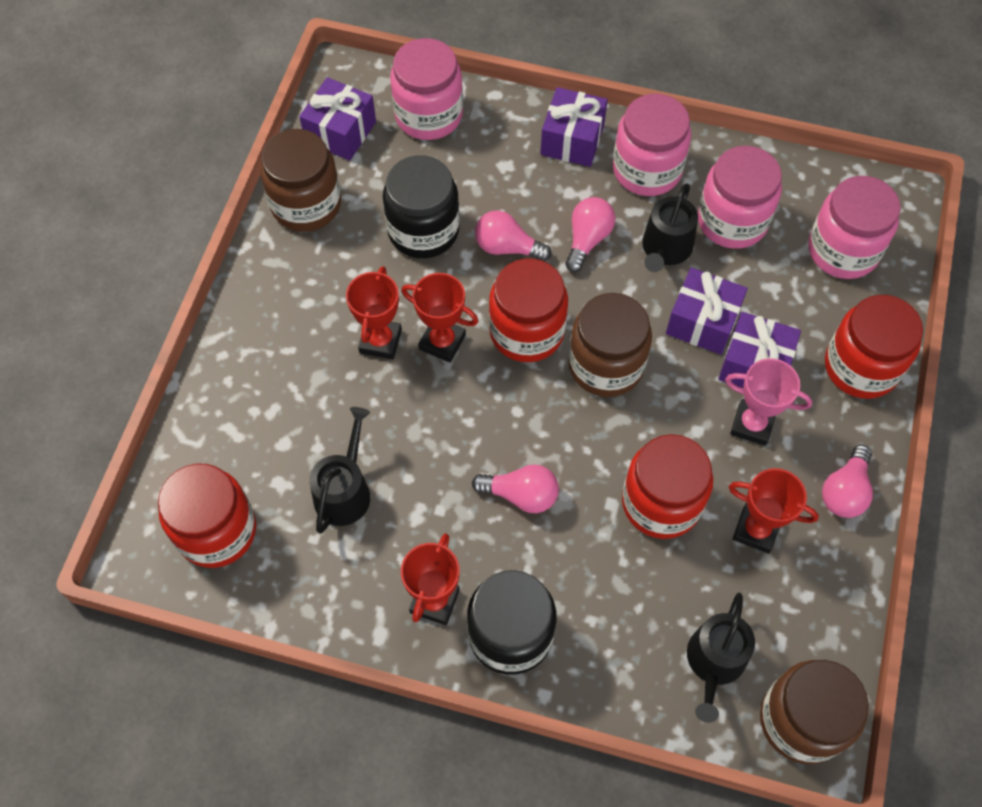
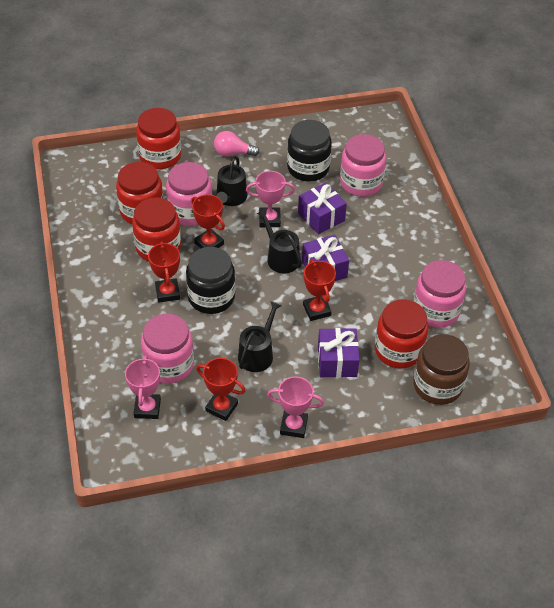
brown jar: 3 -> 1
pink light bulb: 4 -> 1
pink trophy: 1 -> 3
purple gift: 4 -> 3

